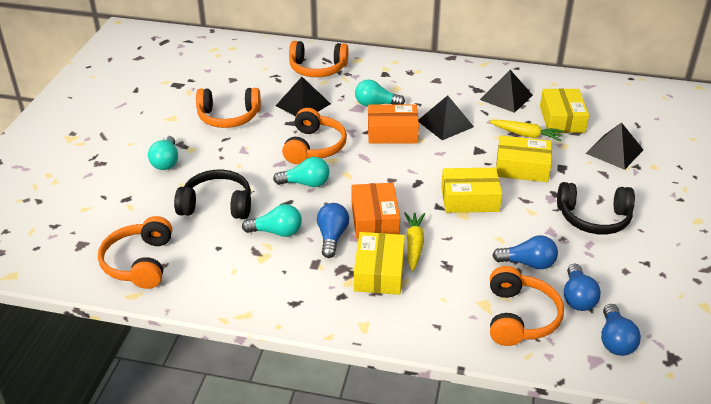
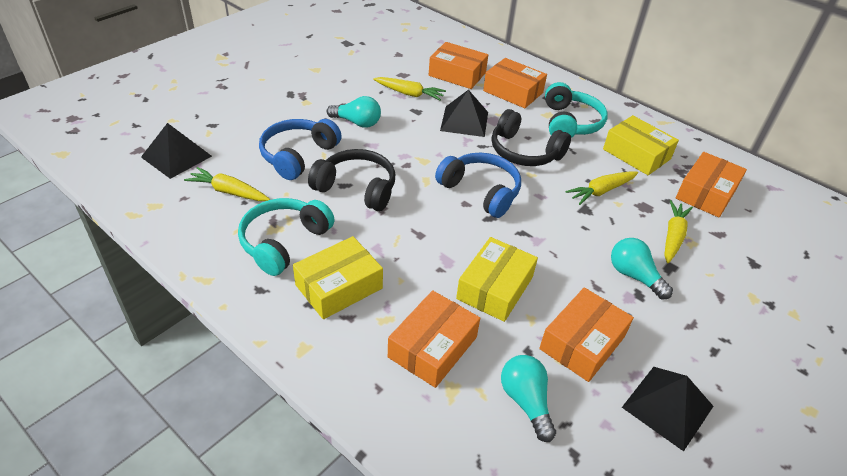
black pyramid: 4 -> 3
blue headphones: 0 -> 2
blue light bulb: 4 -> 0
orange box: 2 -> 5
orange headphones: 5 -> 0
turquoise headphones: 0 -> 2
turquoise light bulb: 4 -> 3
yellow box: 4 -> 3
yellow carrot: 2 -> 4

